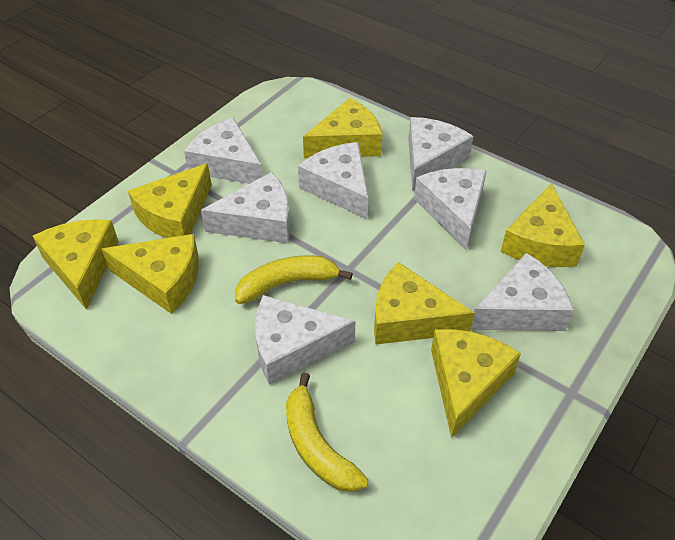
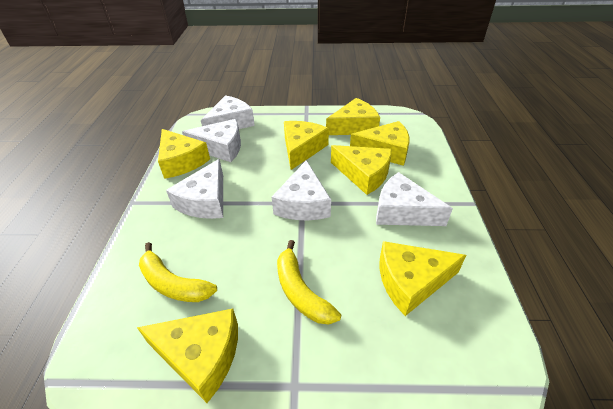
white cheese: 7 -> 5

